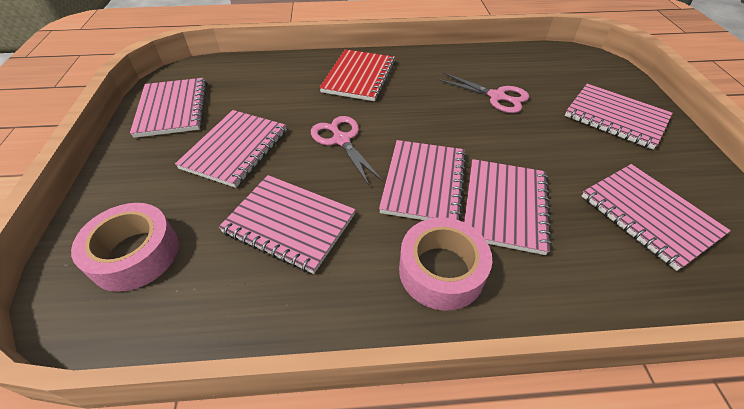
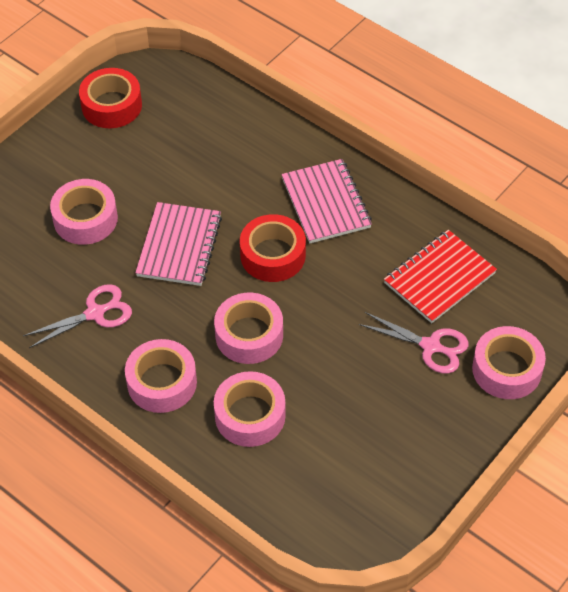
pink notebook: 7 -> 2
pink tape: 2 -> 5
red tape: 0 -> 2

